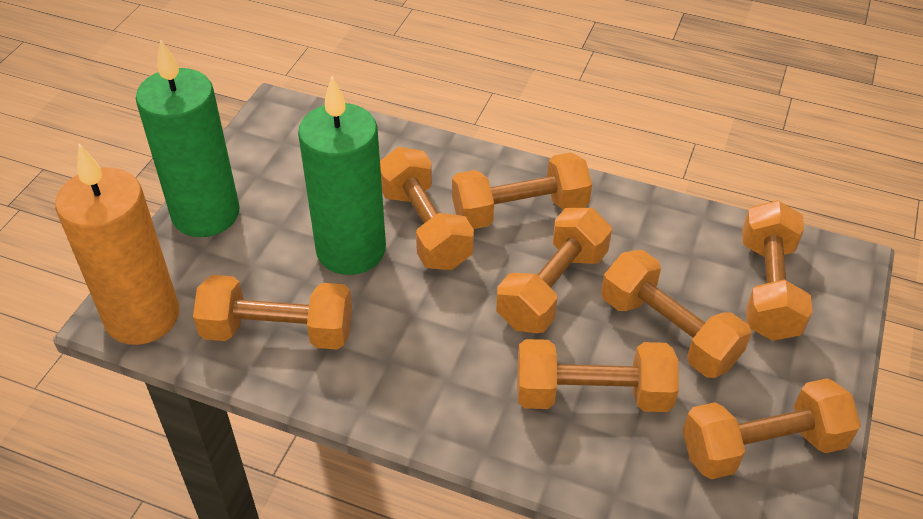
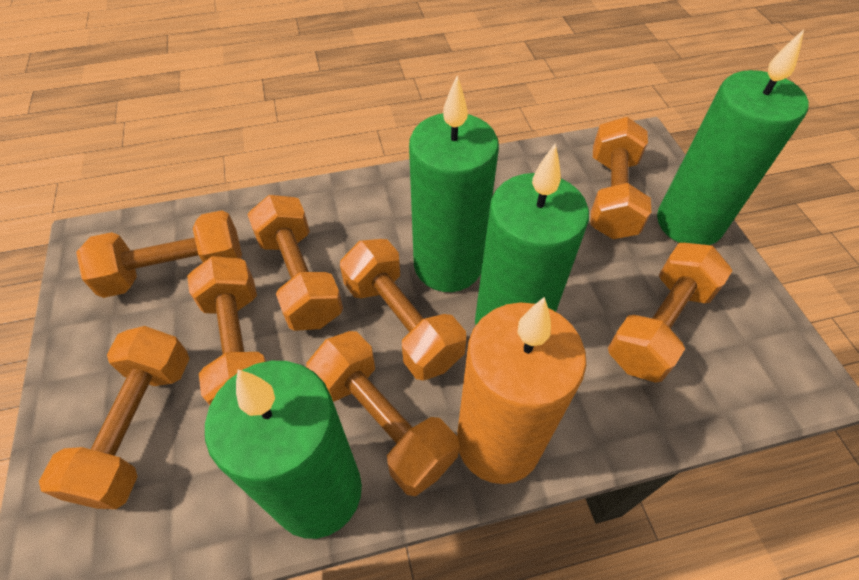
green candle: 2 -> 4

